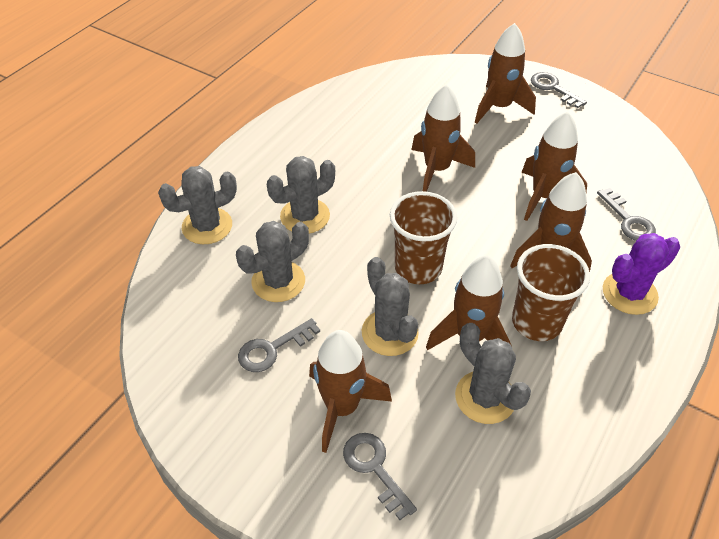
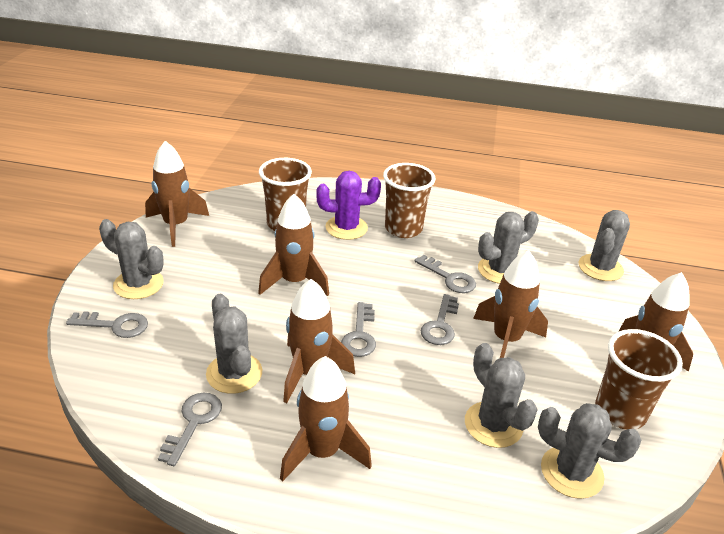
brown cup: 2 -> 3
grey cactus: 5 -> 6
grey key: 4 -> 5

